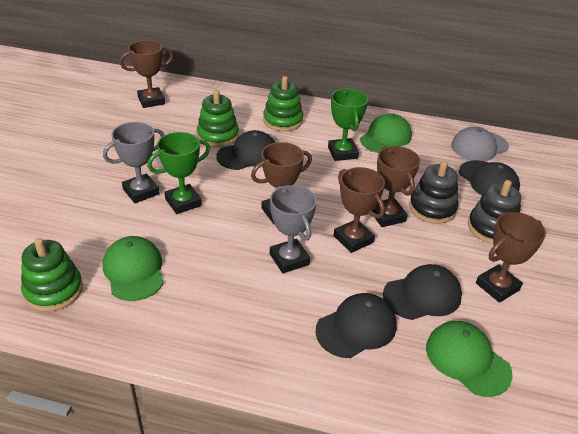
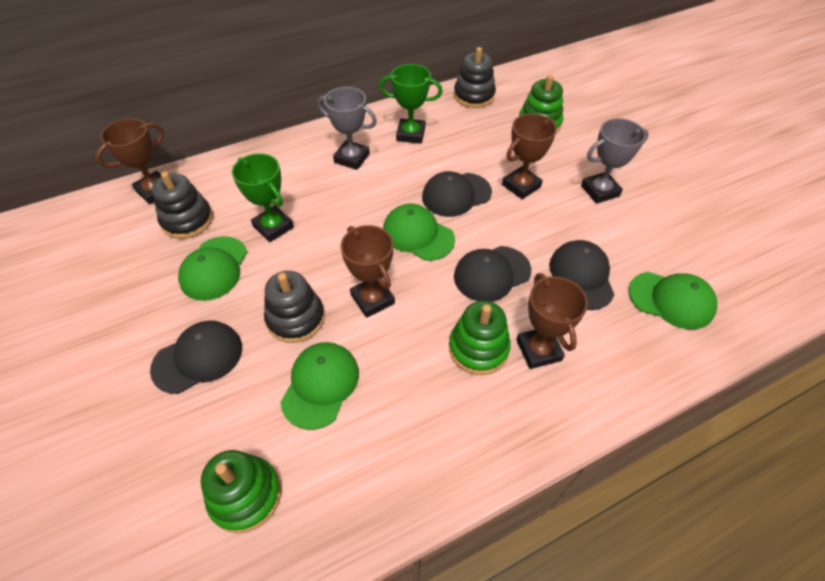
black stacking toy: 2 -> 3
brown trophy: 5 -> 4
green cap: 3 -> 4
grey cap: 1 -> 0

